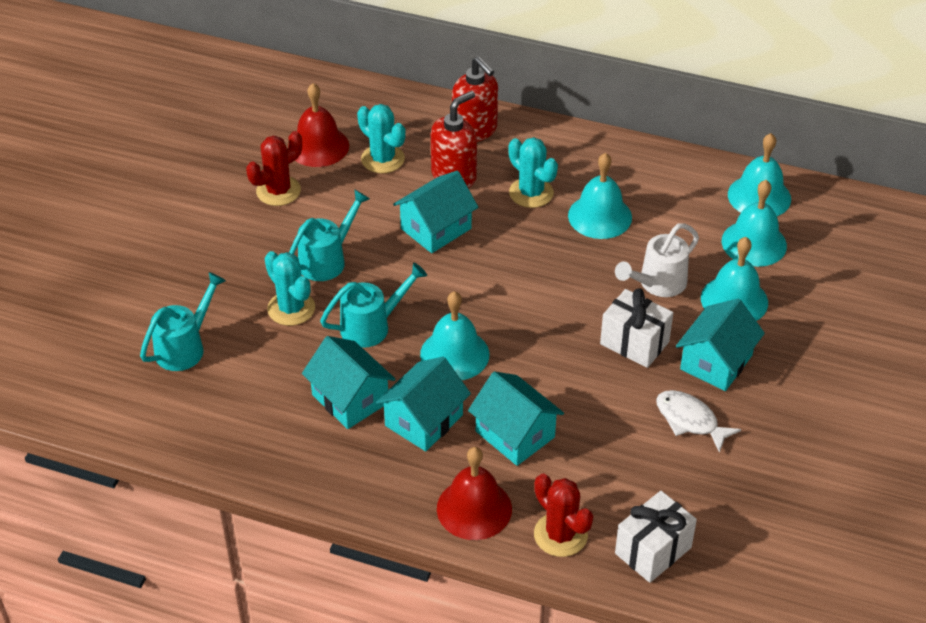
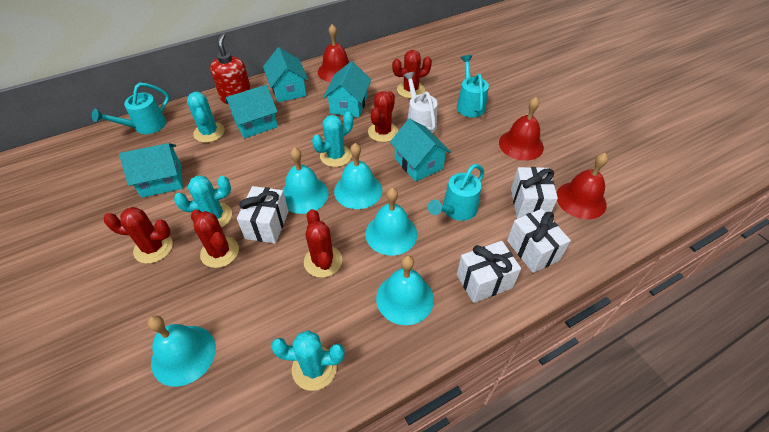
red bell: 2 -> 3
red cactus: 2 -> 5
red soap dispenser: 2 -> 1
turquoise cactus: 3 -> 4
white fish: 1 -> 0
white gift: 2 -> 4

